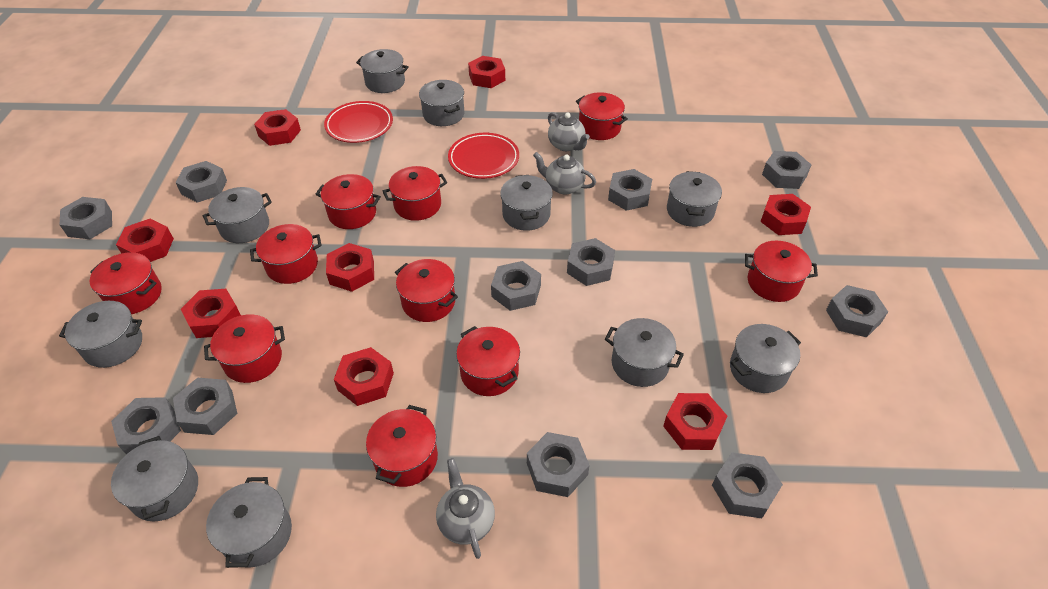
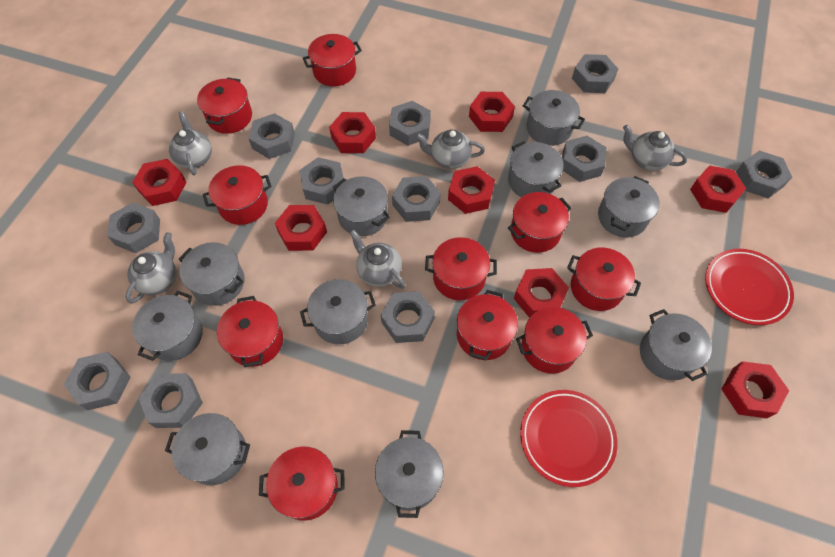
grey teapot: 3 -> 5

